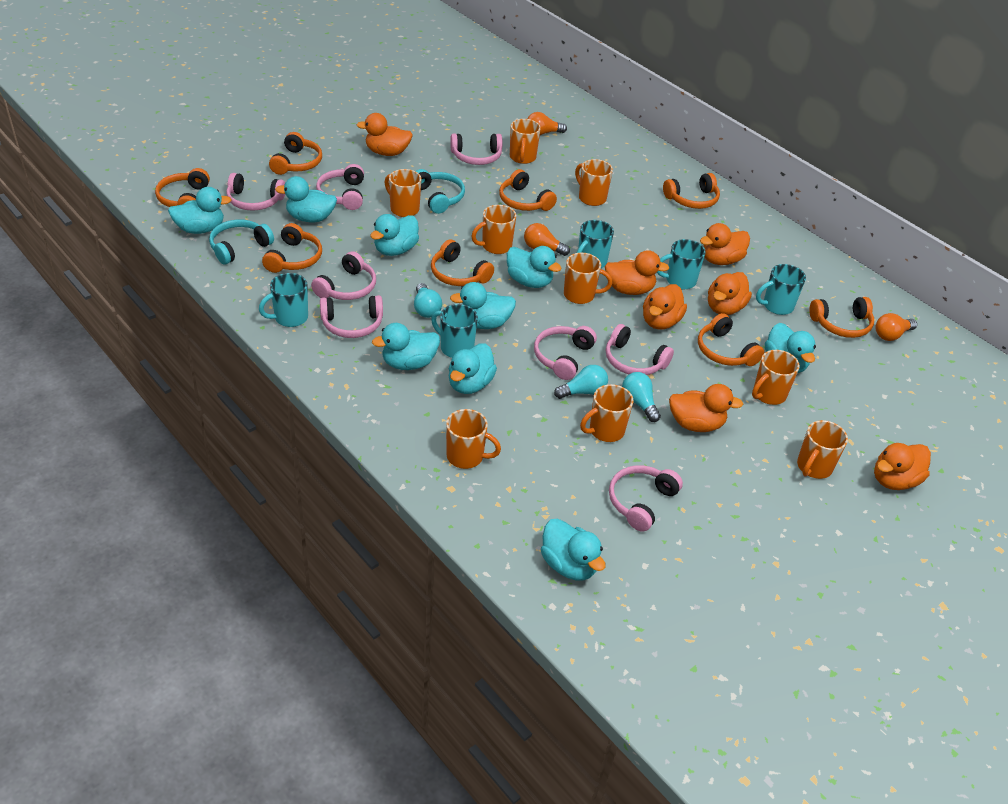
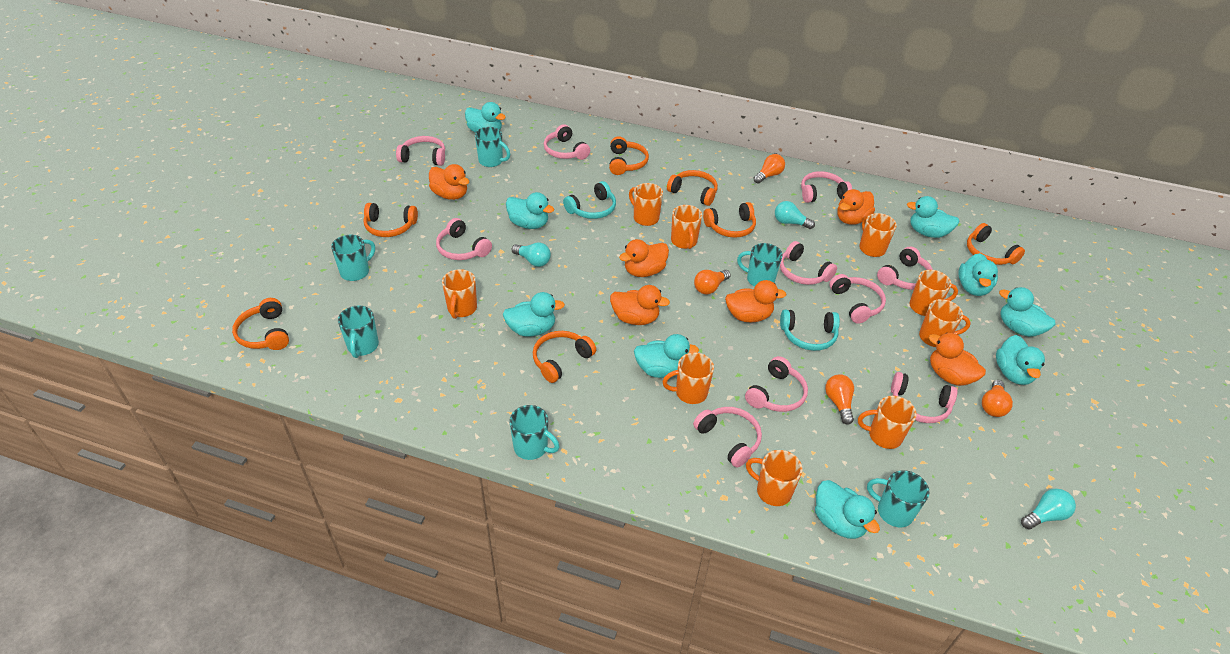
orange duck: 7 -> 6
orange headphones: 8 -> 7
orange light bulb: 3 -> 4
pink headphones: 8 -> 10
turquoise mug: 5 -> 6

